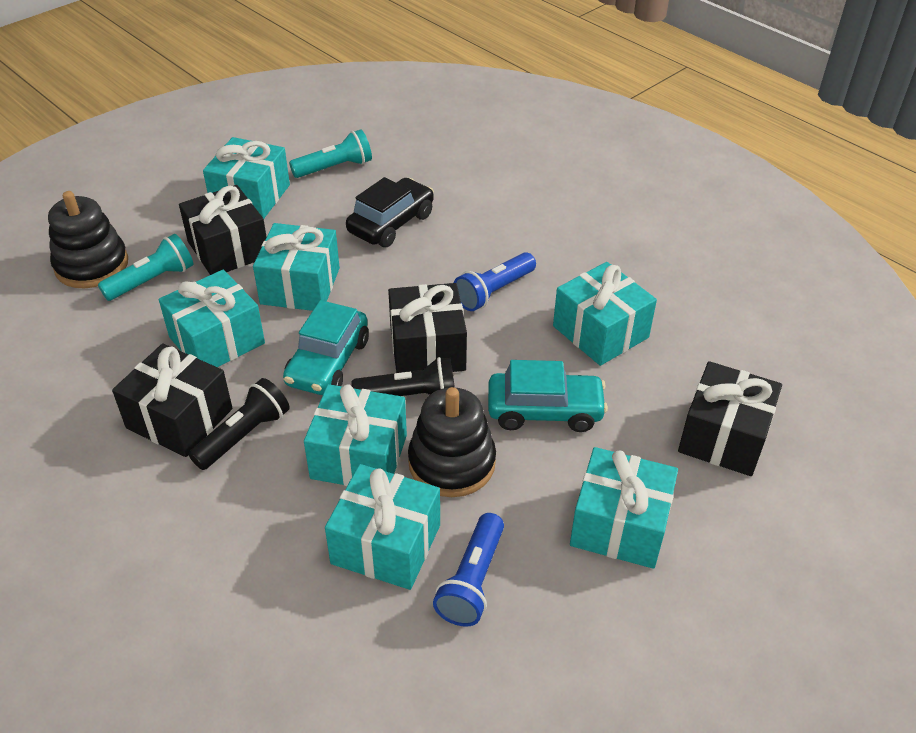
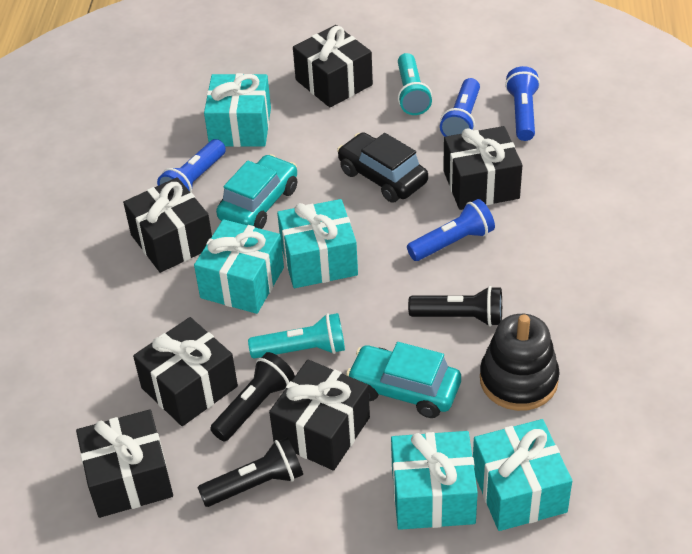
black flashlight: 2 -> 3
black gift: 4 -> 6
black stacking toy: 2 -> 1
blue flashlight: 2 -> 4
turquoise gift: 7 -> 5

